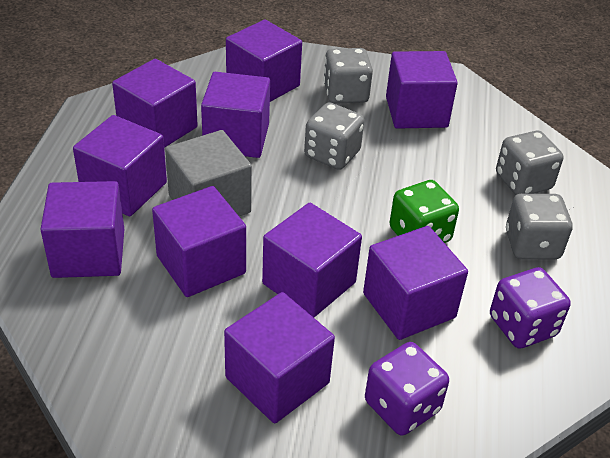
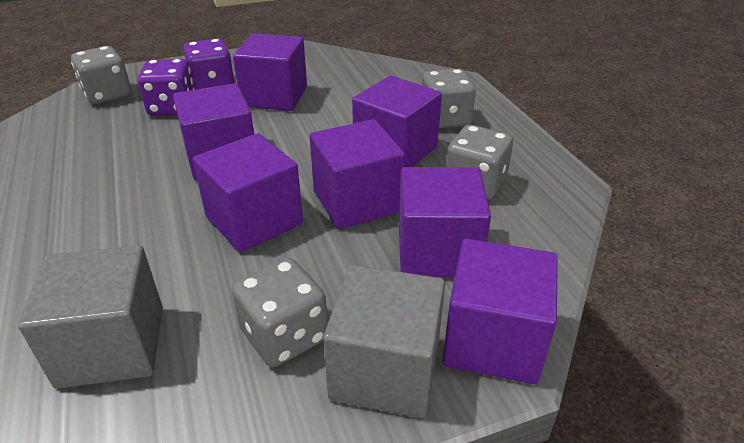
green dice: 1 -> 0
grey cube: 1 -> 2
purple cube: 10 -> 7

